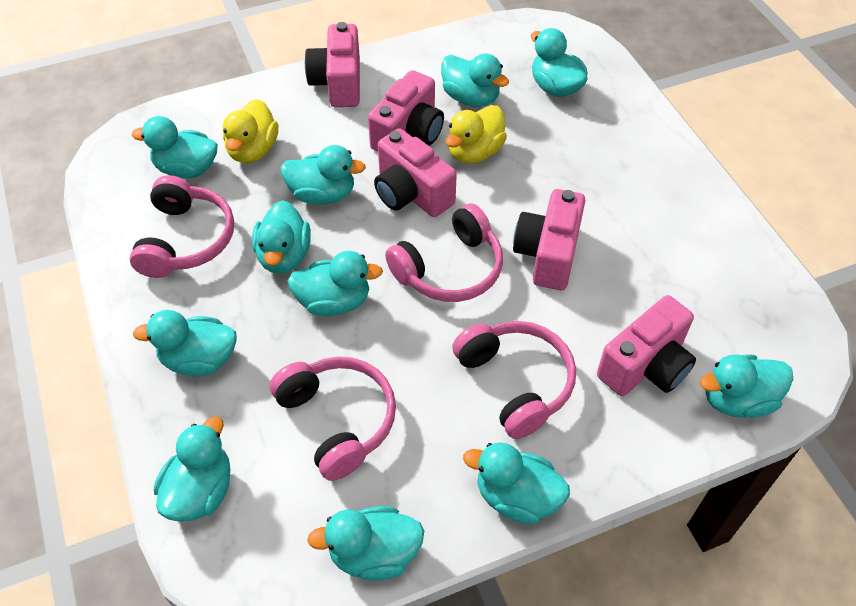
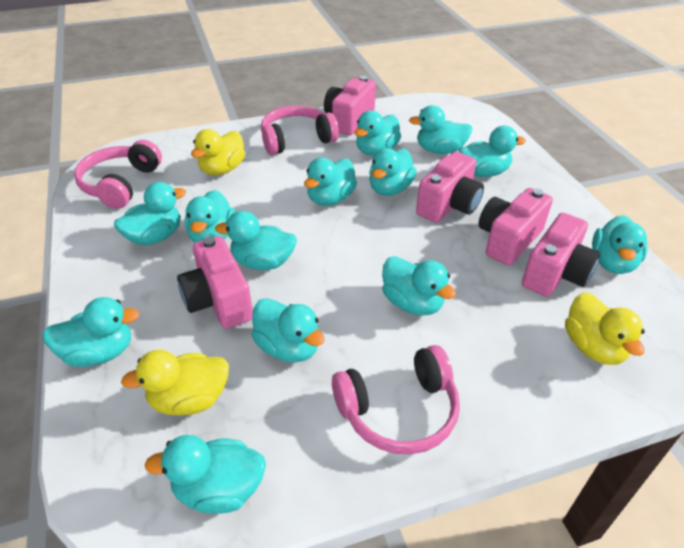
pink headphones: 4 -> 3
turquoise duck: 11 -> 13
yellow duck: 2 -> 3

